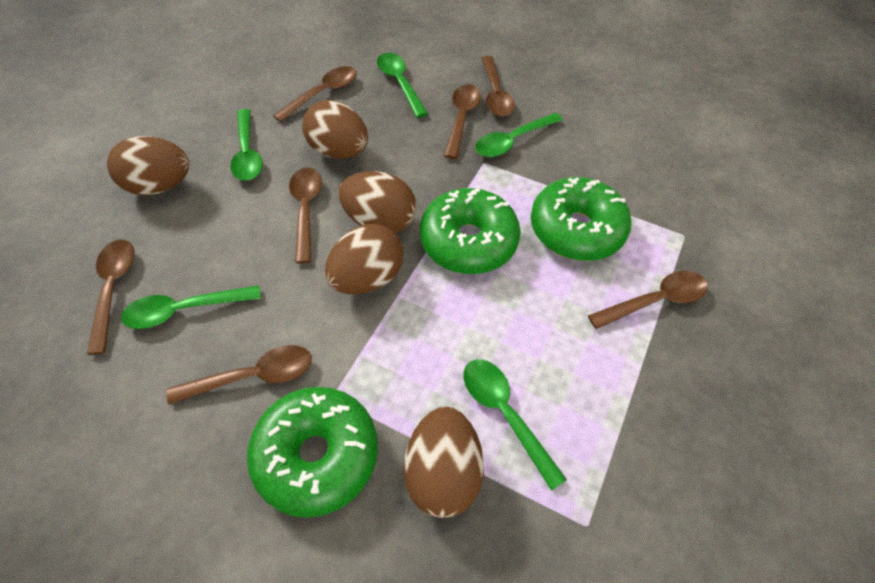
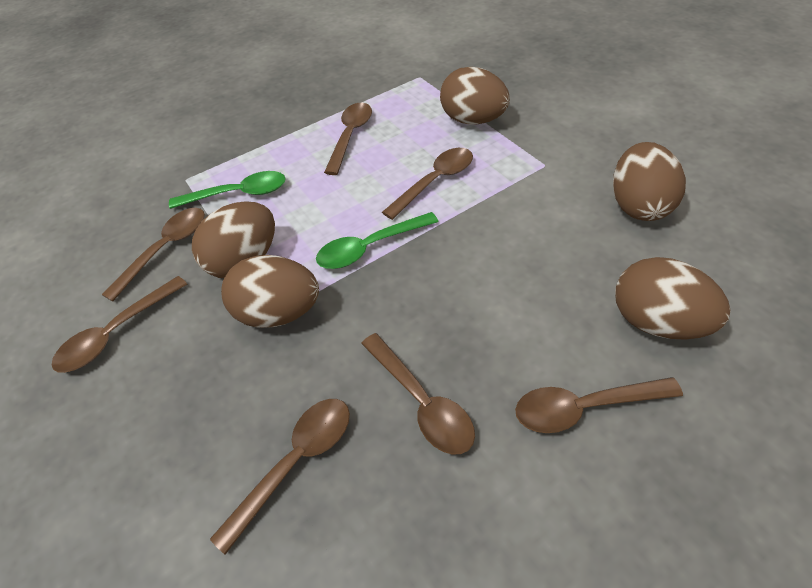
green donut: 3 -> 0
green spoon: 5 -> 2

